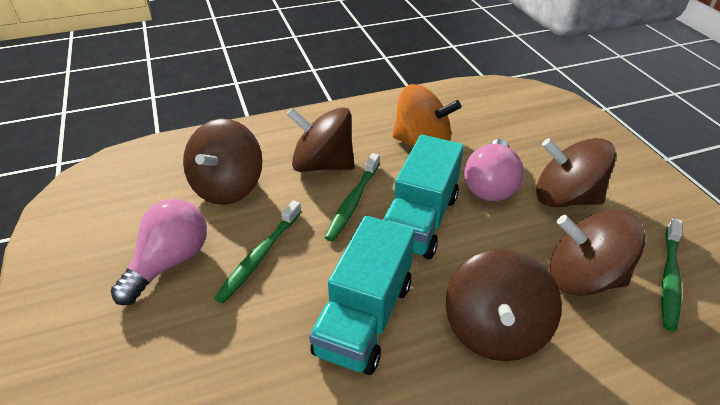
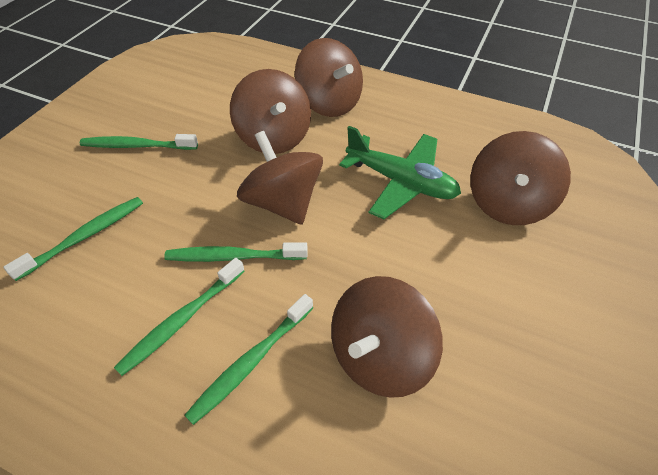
green plane: 0 -> 1
green toothbrush: 3 -> 5
orange spinning top: 1 -> 0
pink light bulb: 2 -> 0
turquoise truck: 2 -> 0

